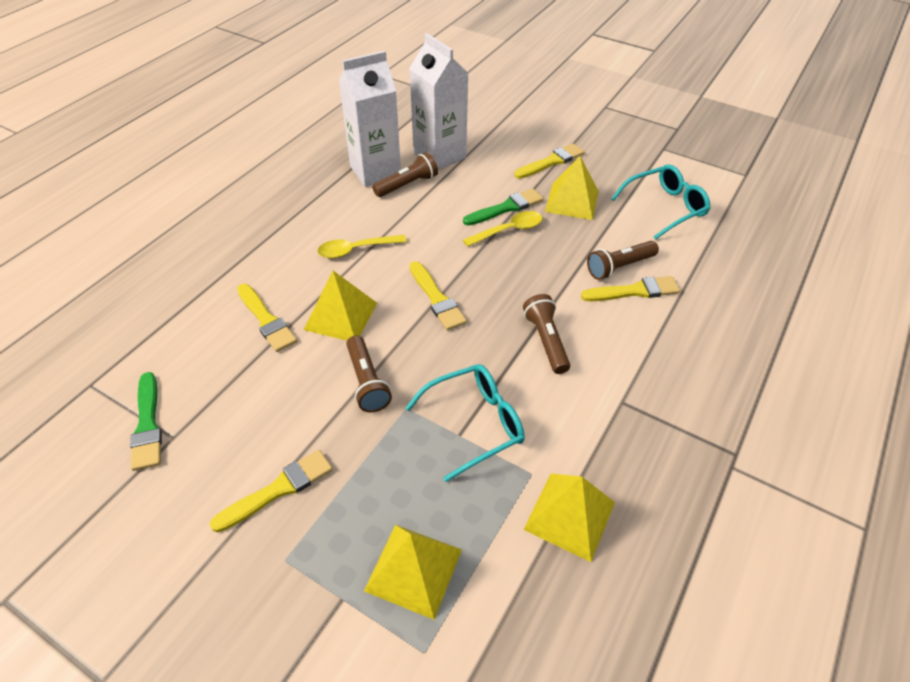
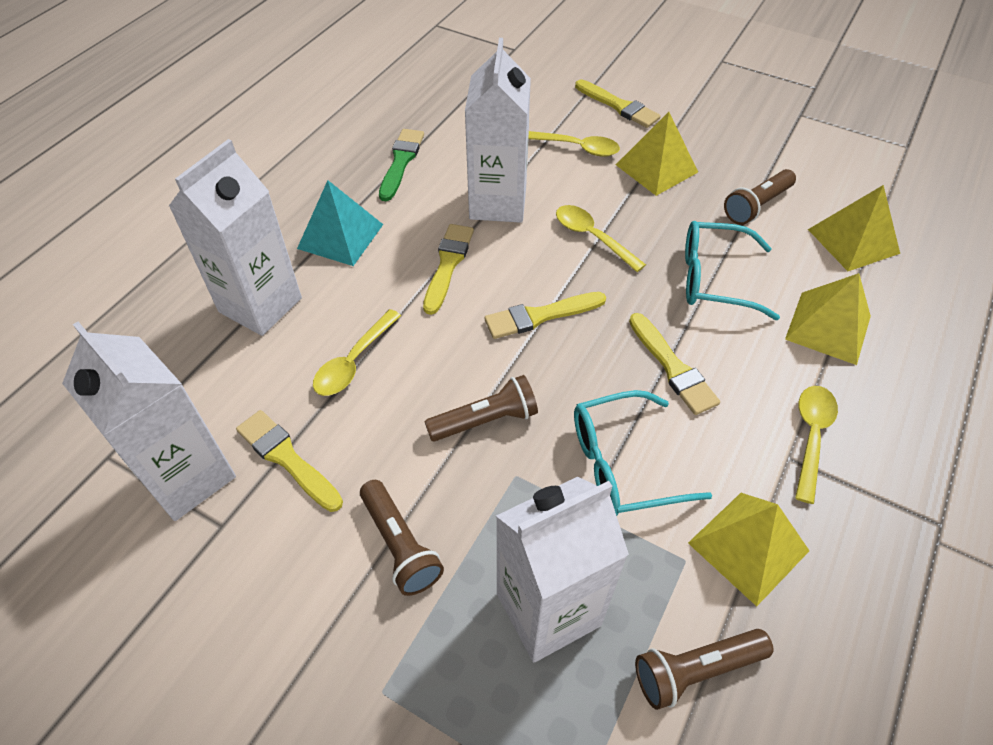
green brush: 2 -> 1
turquoise pyramid: 0 -> 1
white carton: 2 -> 4
yellow spoon: 2 -> 4

